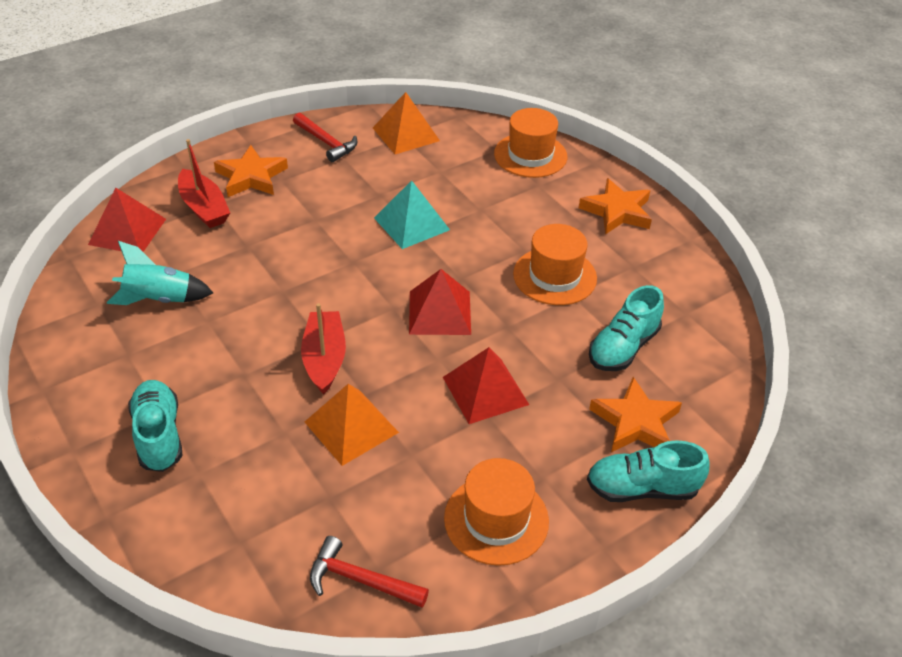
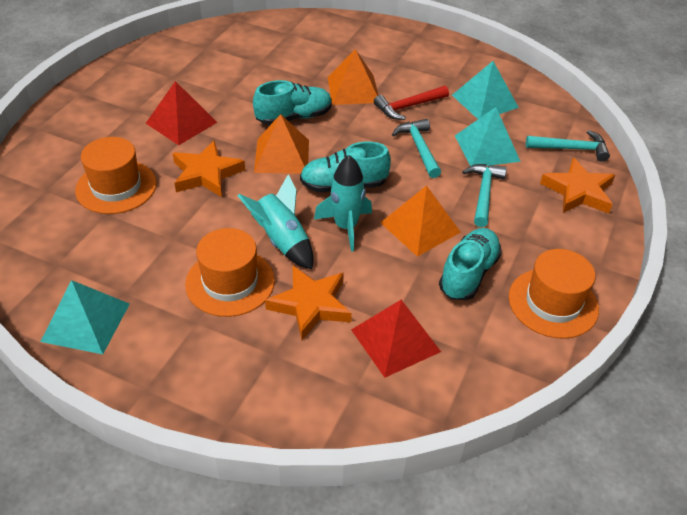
orange pyramid: 2 -> 3
red boat: 2 -> 0
red hammer: 2 -> 1
red pyramid: 3 -> 2
turquoise hammer: 0 -> 3
turquoise pyramid: 1 -> 3
turquoise rocket: 1 -> 2

